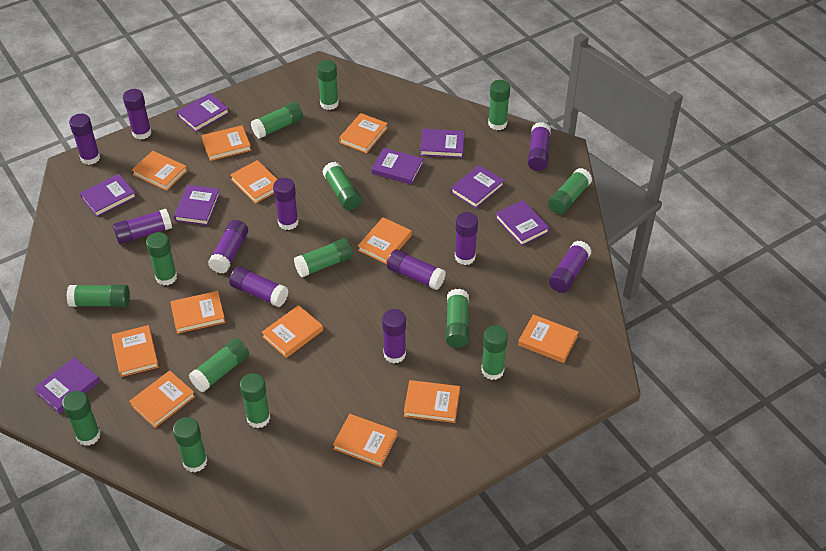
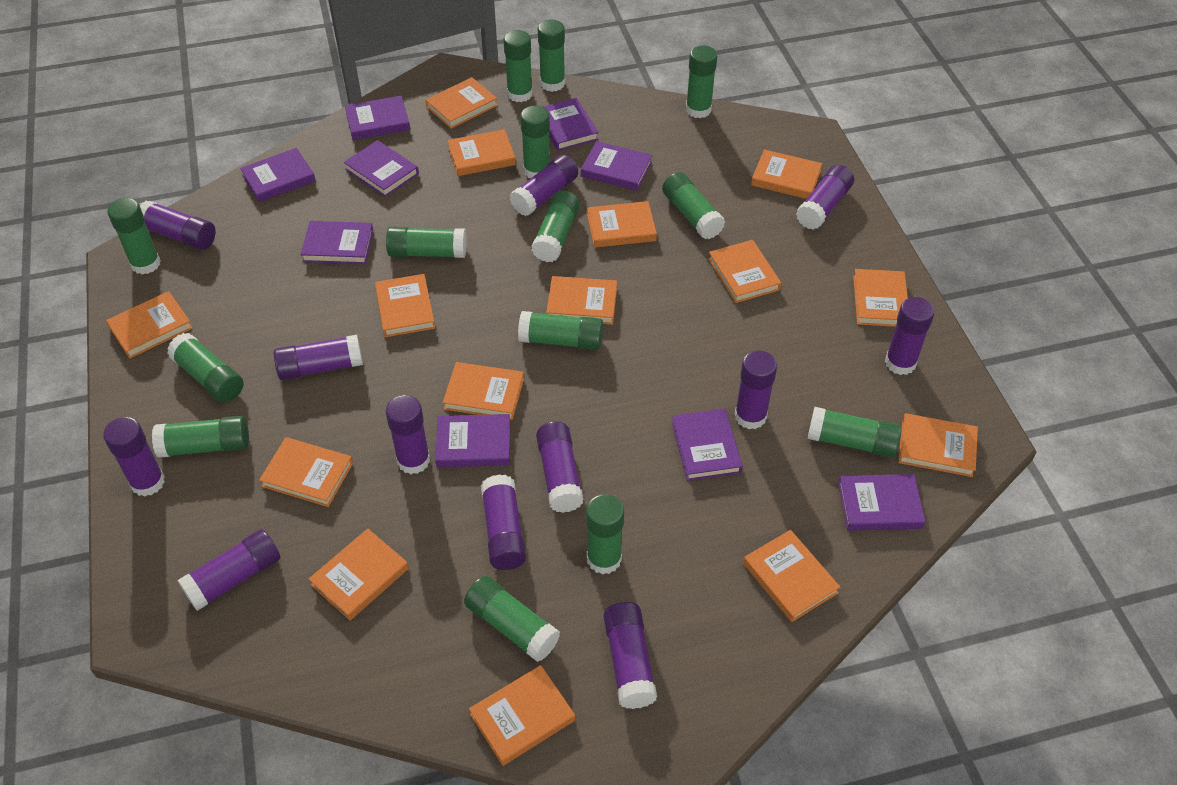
orange book: 12 -> 15
purple book: 8 -> 9
purple glue stick: 11 -> 12

